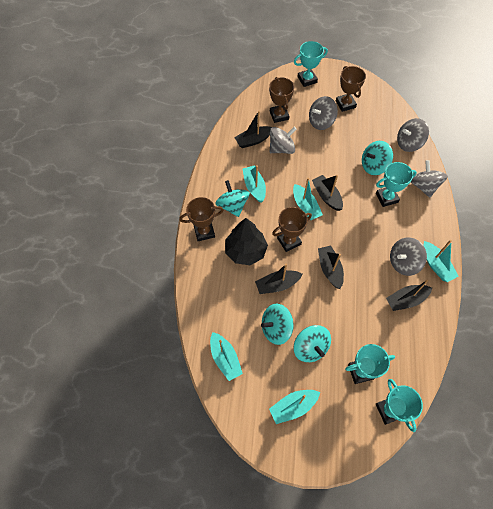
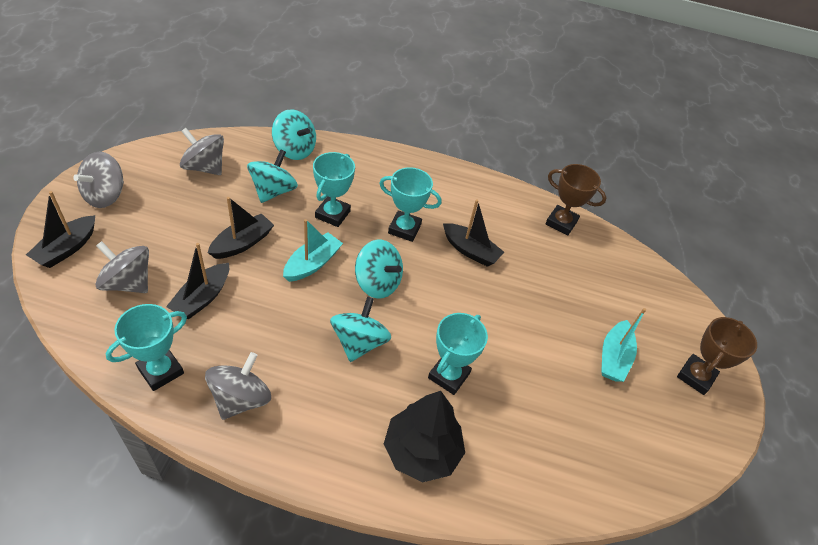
black boat: 5 -> 4
brown trophy: 4 -> 2
grey spinning top: 5 -> 4
turquoise boat: 5 -> 2

